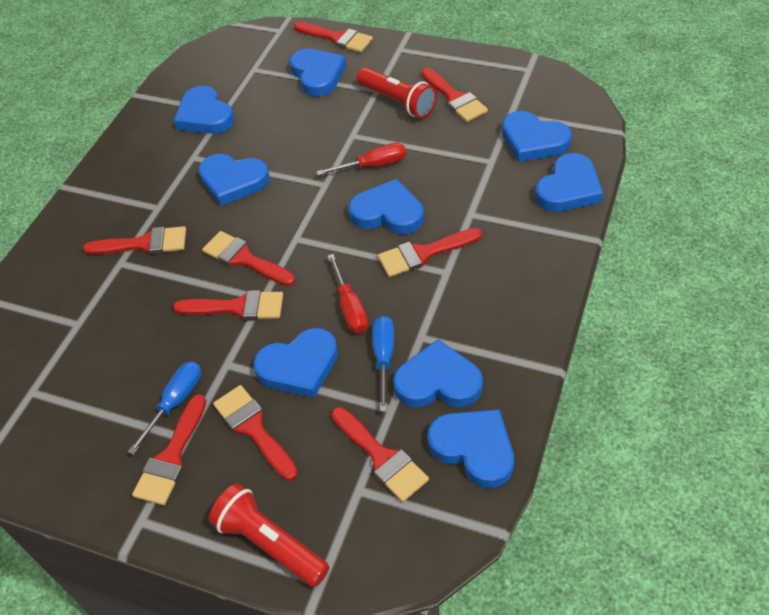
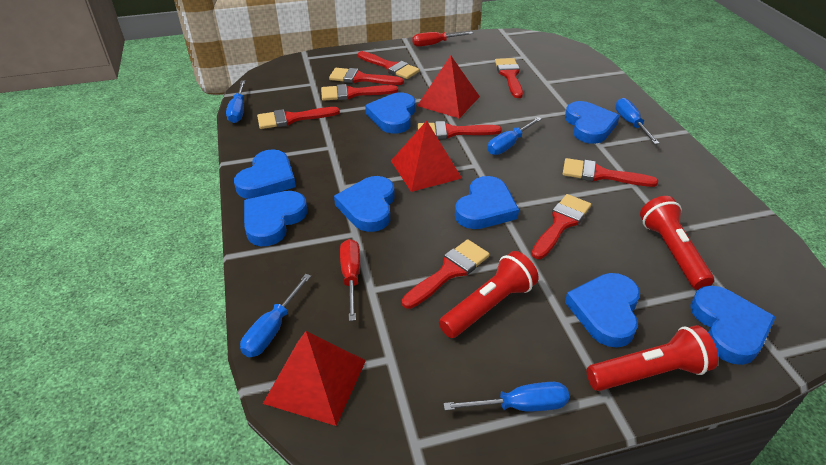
blue heart: 9 -> 8
blue screwdriver: 2 -> 5
red flashlight: 2 -> 3
red pyramid: 0 -> 3

